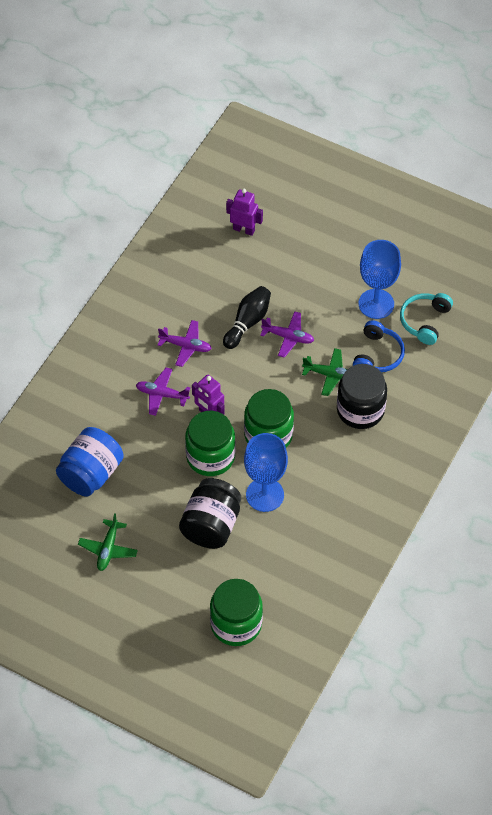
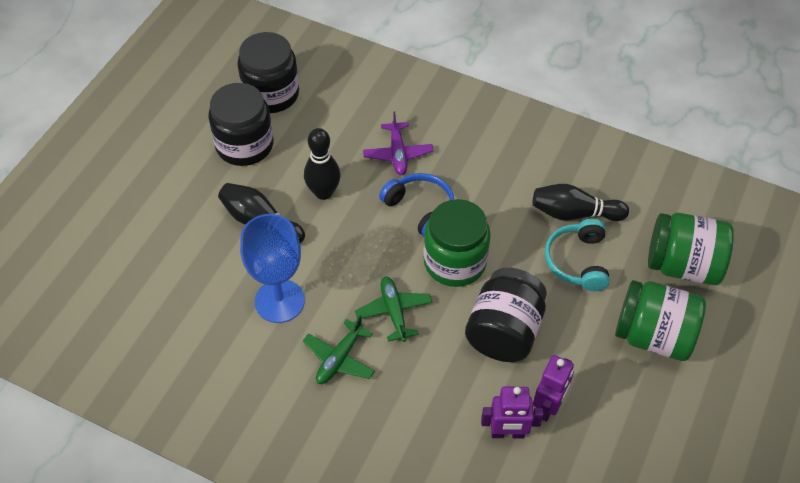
black bowling pin: 1 -> 3
black jar: 2 -> 3
blue goblet: 2 -> 1
blue jar: 1 -> 0
purple plane: 3 -> 1

